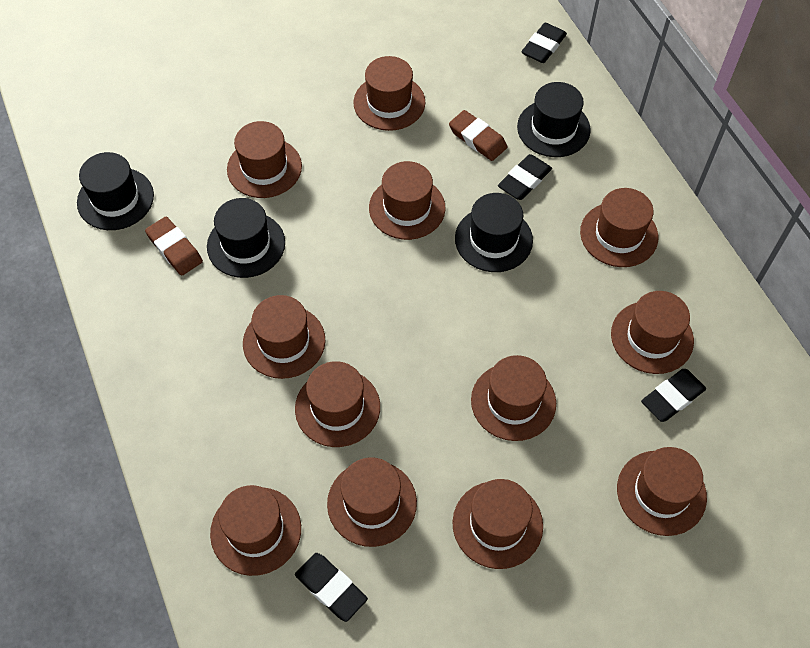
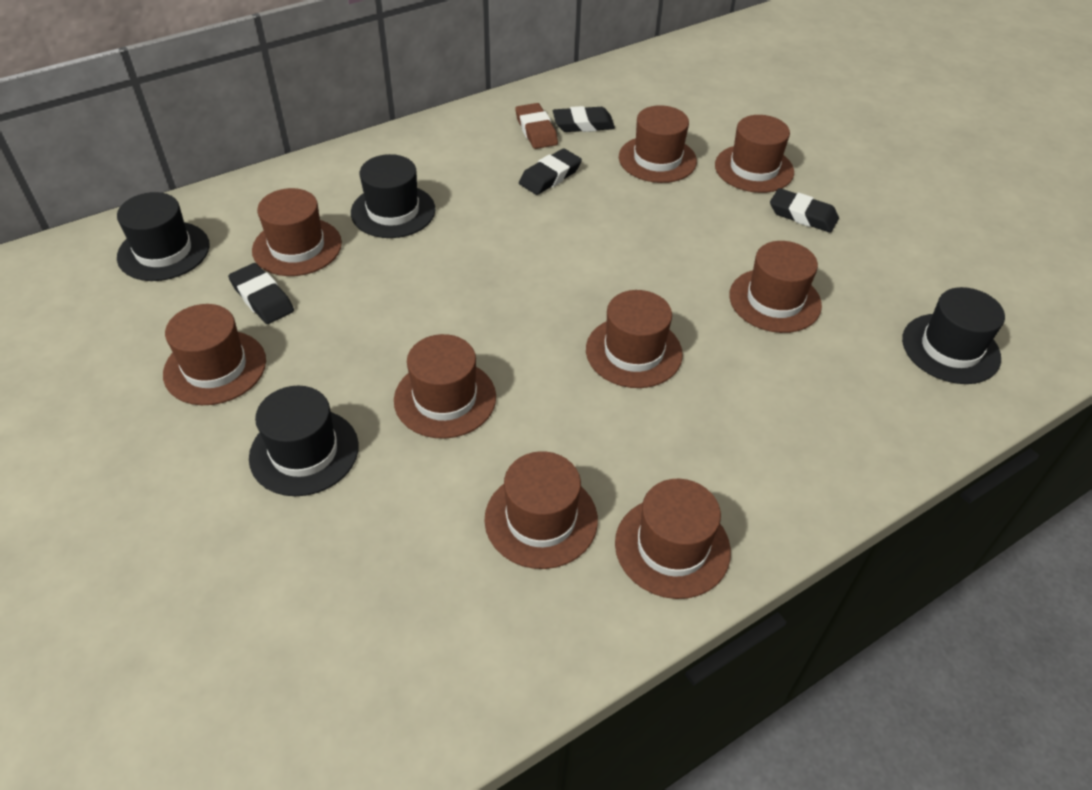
brown eraser: 2 -> 1
brown hat: 12 -> 9

